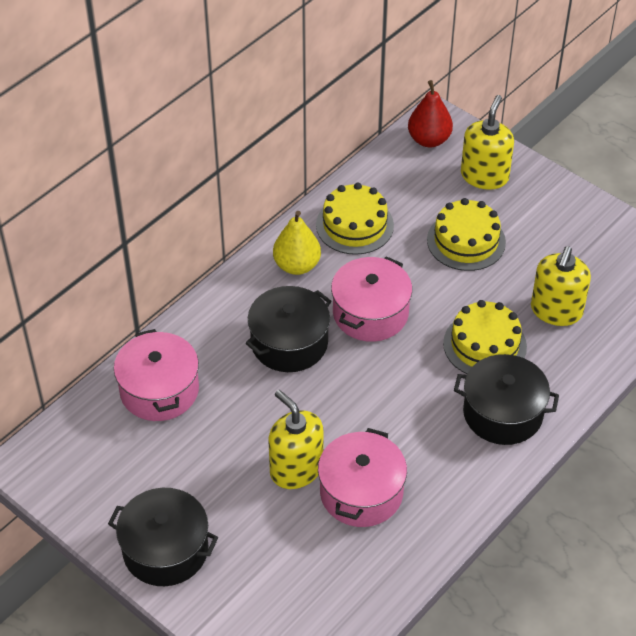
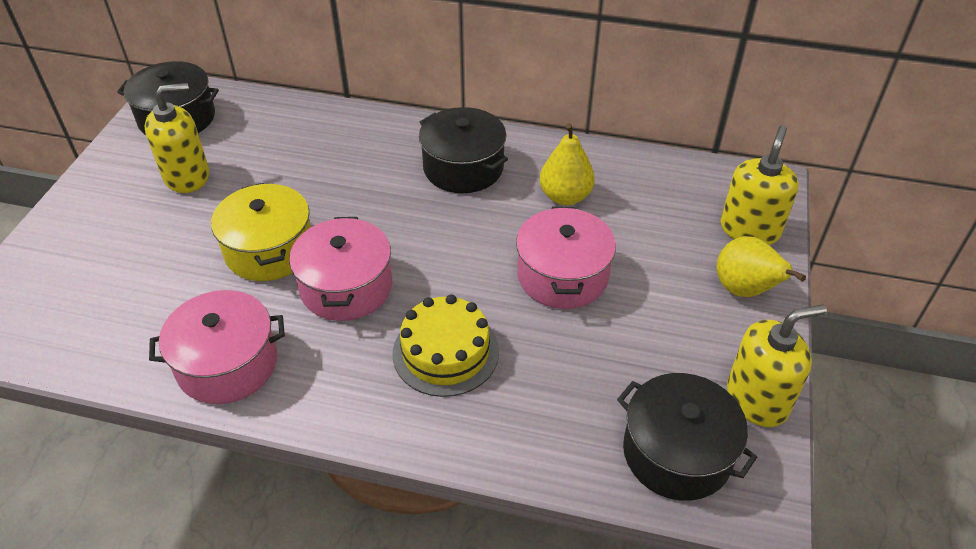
red pear: 1 -> 0
yellow cake: 3 -> 1
yellow pear: 1 -> 2
yellow pot: 0 -> 1

